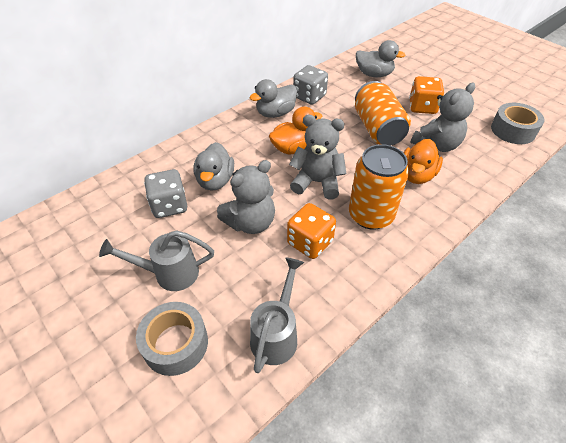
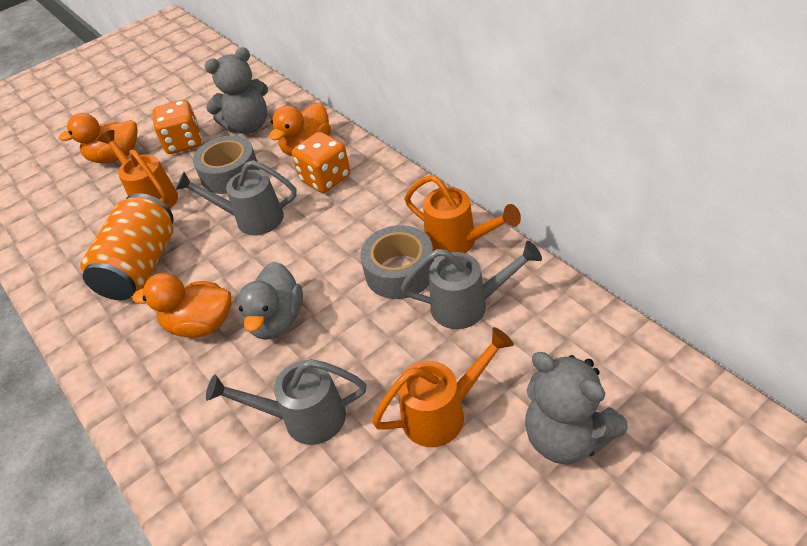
grey dice: 2 -> 0
grey duck: 3 -> 1
grey teddy bear: 3 -> 2
grey watering can: 2 -> 3
orange can: 2 -> 1
orange duck: 2 -> 3
orange watering can: 0 -> 3

